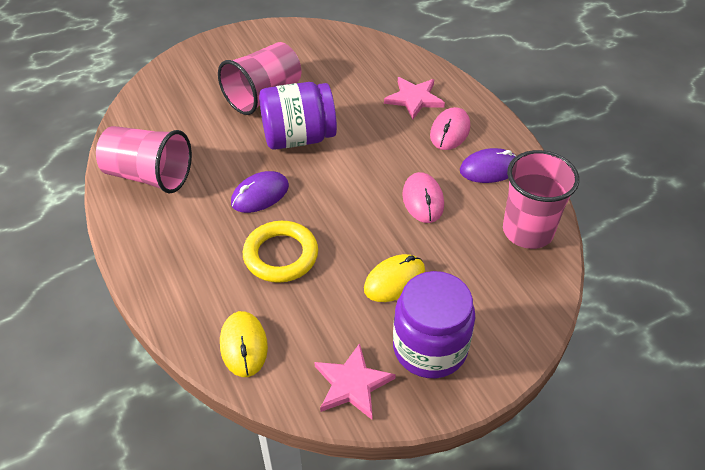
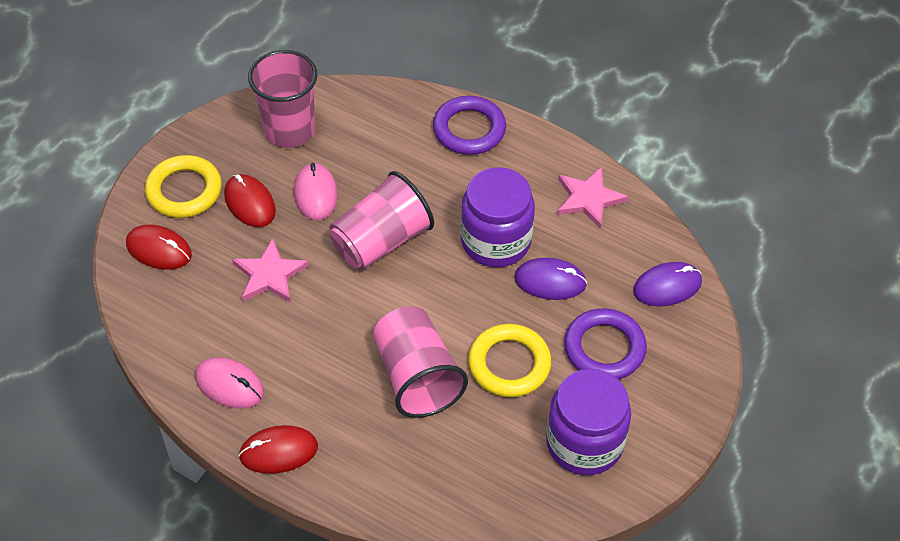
purple ring: 0 -> 2
red mouse: 0 -> 3
yellow mouse: 2 -> 0
yellow ring: 1 -> 2

